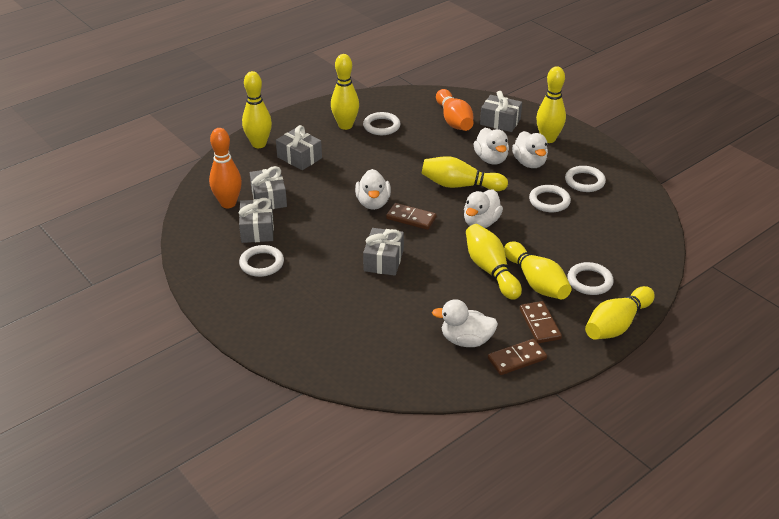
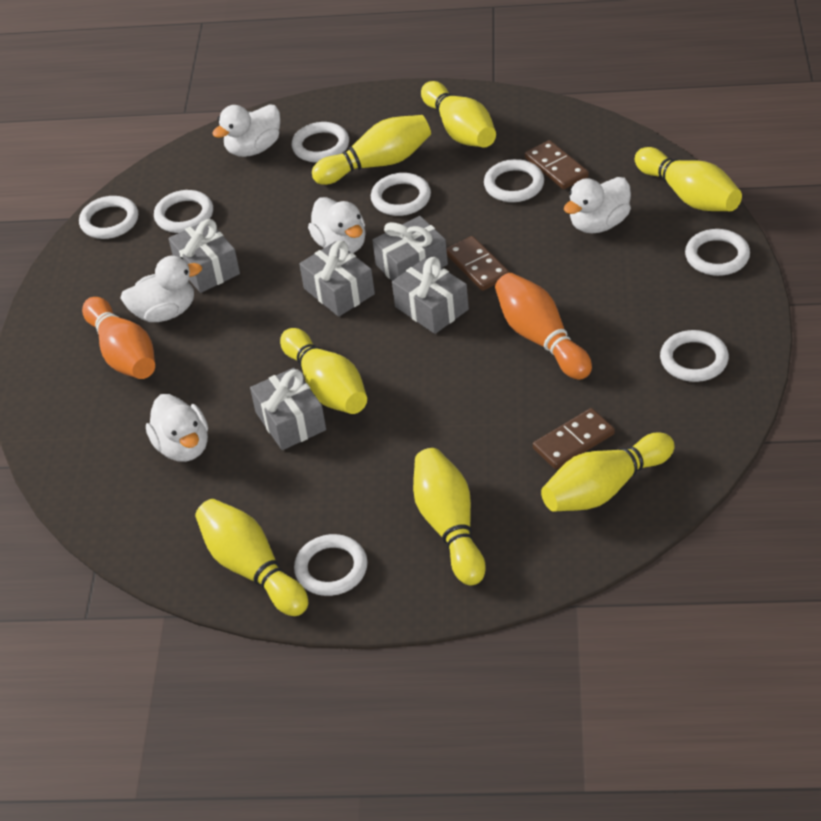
white ring: 5 -> 8

